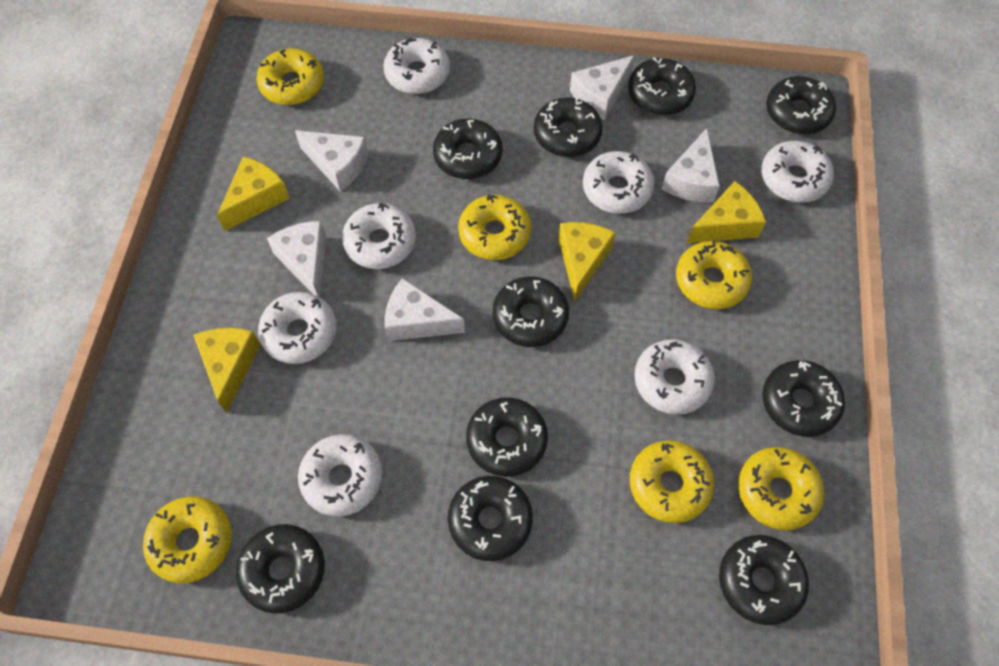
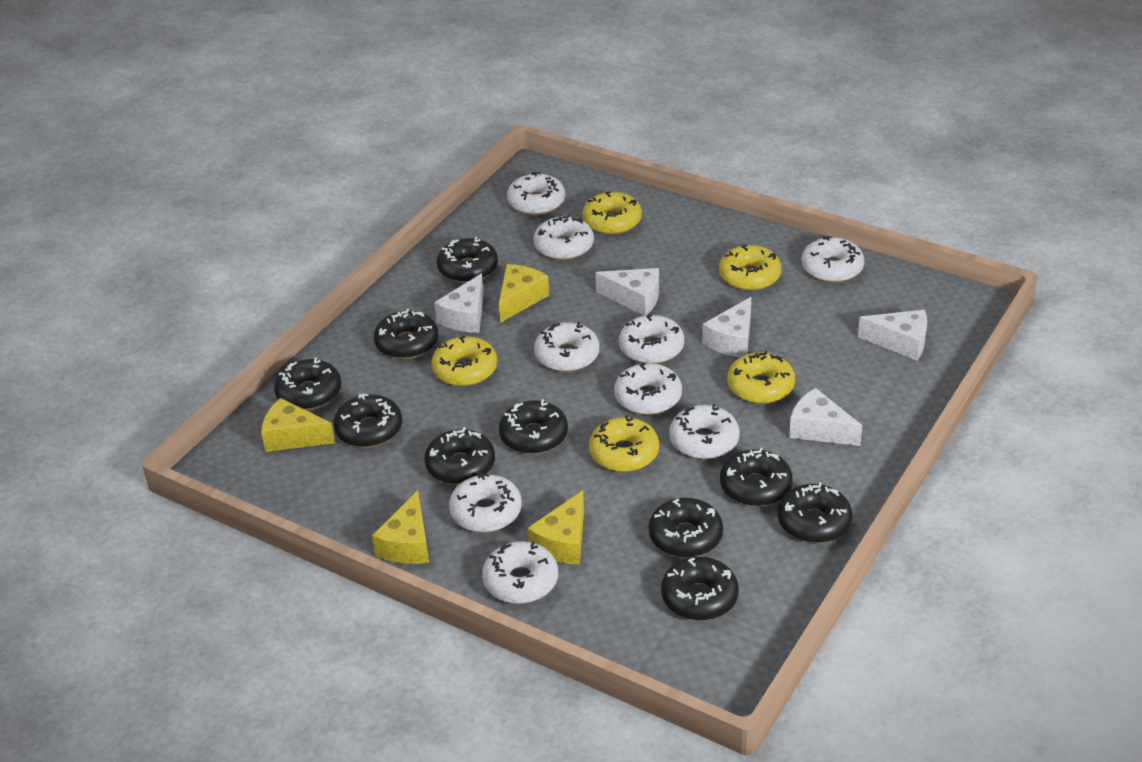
white donut: 7 -> 9
yellow donut: 6 -> 5

